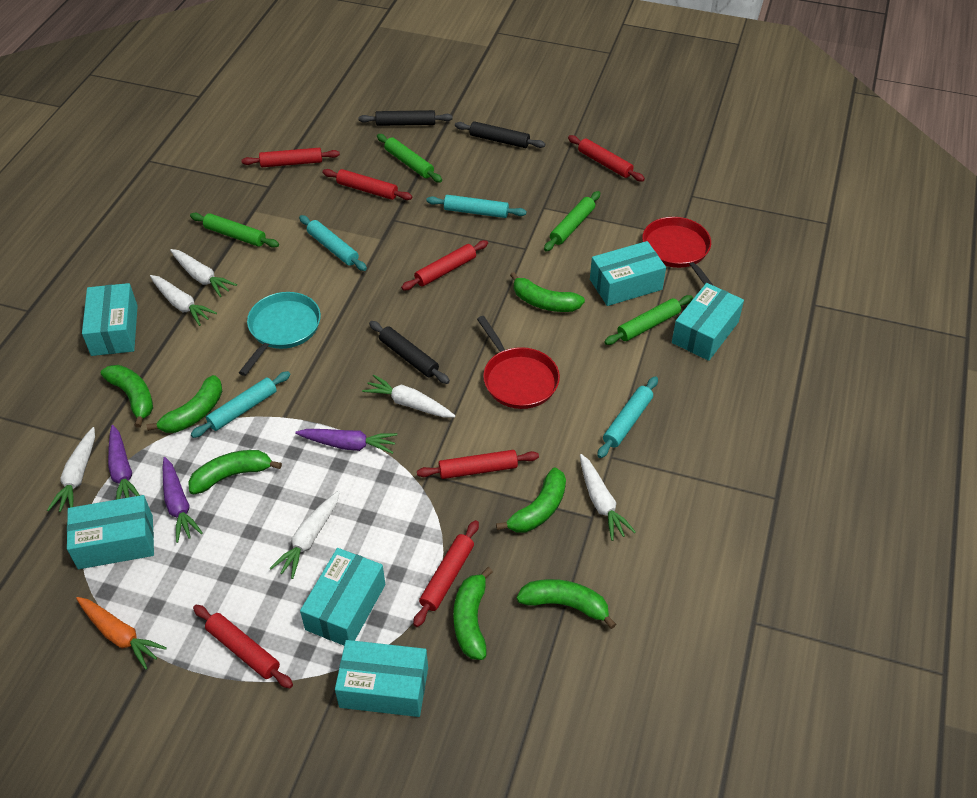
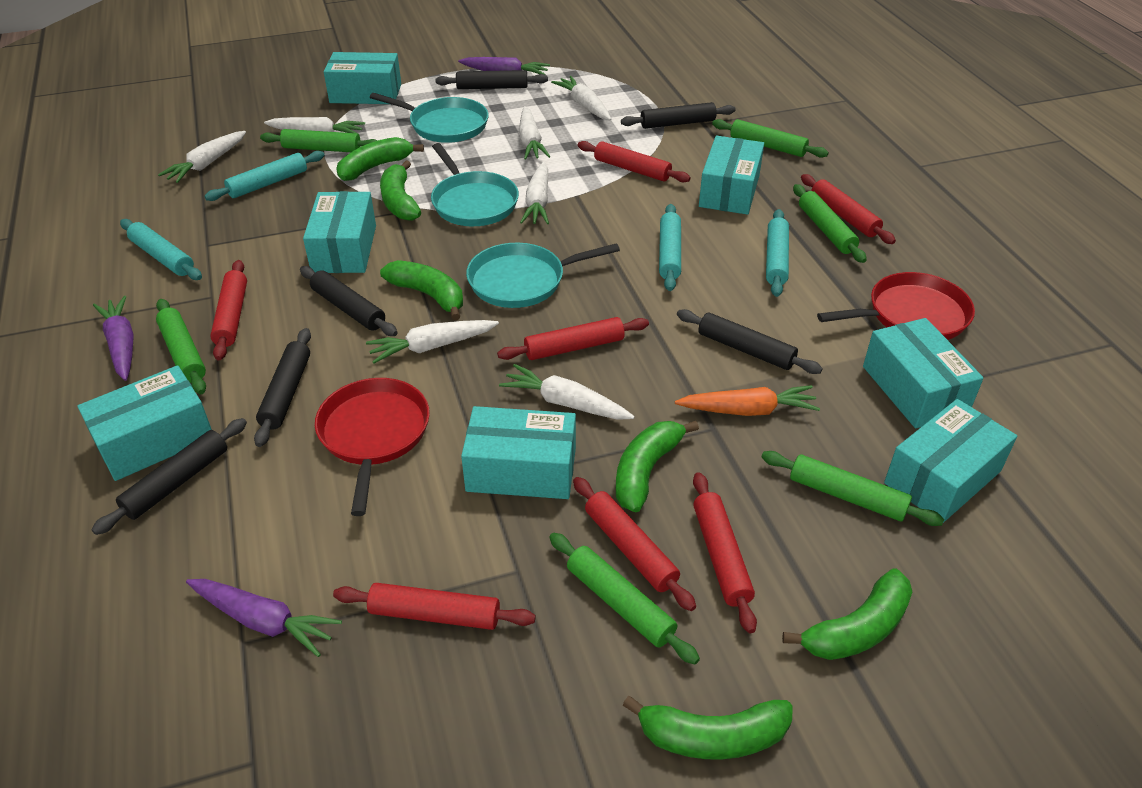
black rolling pin: 3 -> 6
green banana: 7 -> 6
green rolling pin: 4 -> 6
turquoise box: 6 -> 7
turquoise pan: 1 -> 3
white carrot: 6 -> 7

